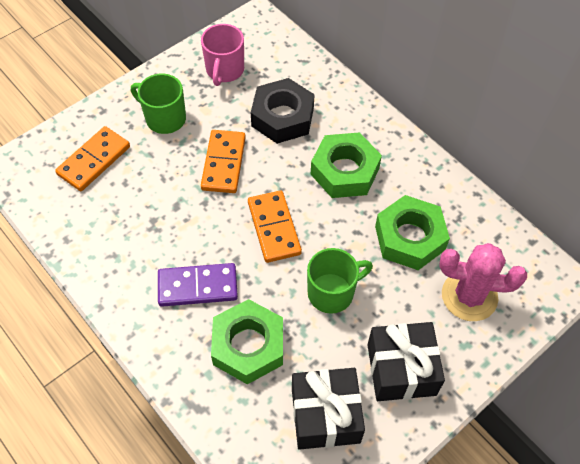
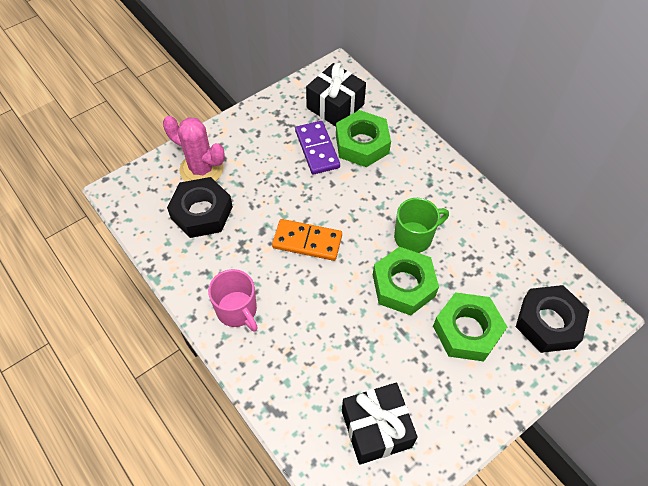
black nut: 1 -> 2
green mug: 2 -> 1
orange domino: 3 -> 1

